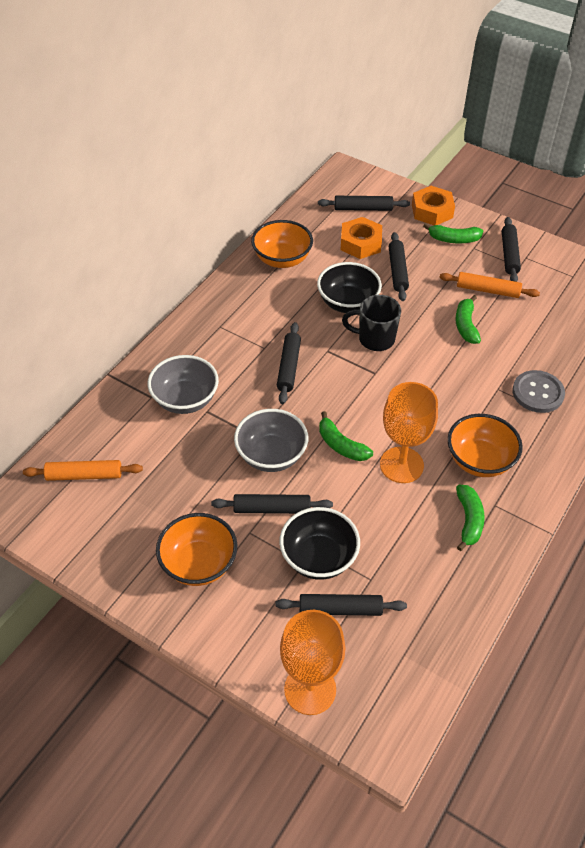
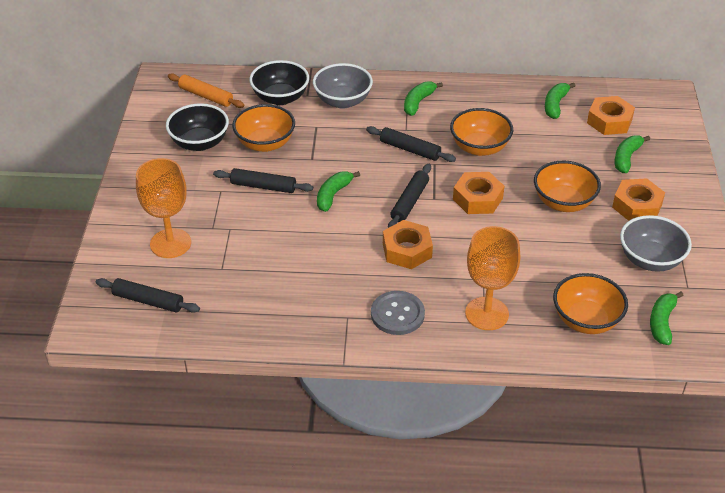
black mug: 1 -> 0
black rolling pin: 6 -> 4
green banana: 4 -> 5
orange bowl: 3 -> 4
orange nut: 2 -> 4
orange rolling pin: 2 -> 1

